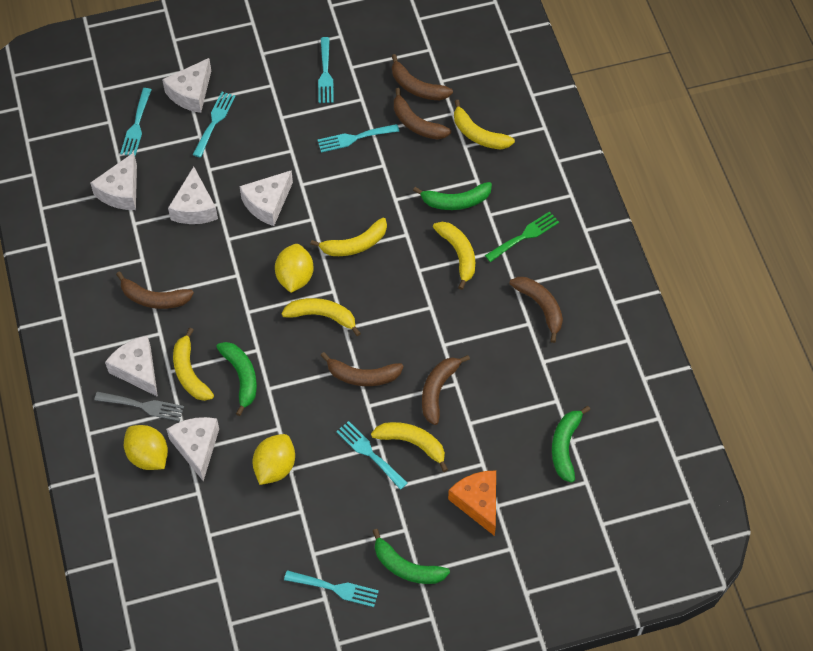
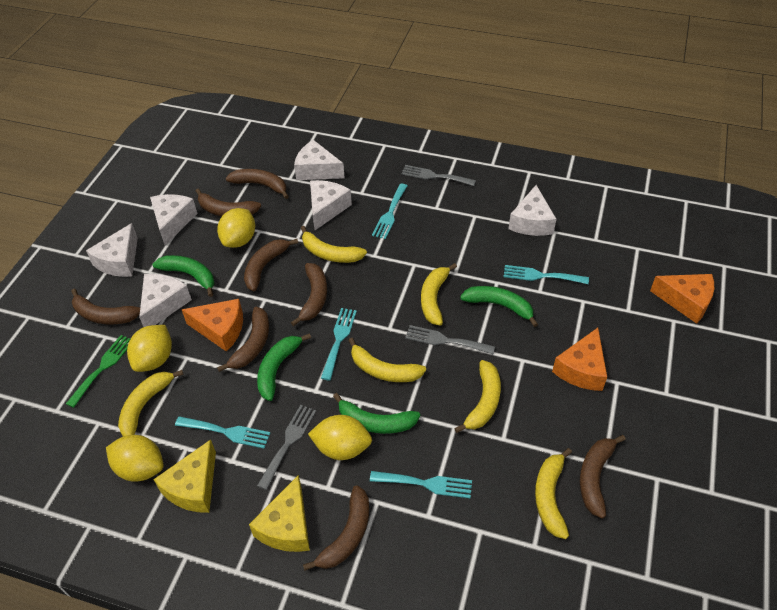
brown banana: 6 -> 8
grey fork: 1 -> 3
orange cheese: 1 -> 3
turquoise fork: 6 -> 5
yellow cheese: 0 -> 2
yellow lemon: 3 -> 4

